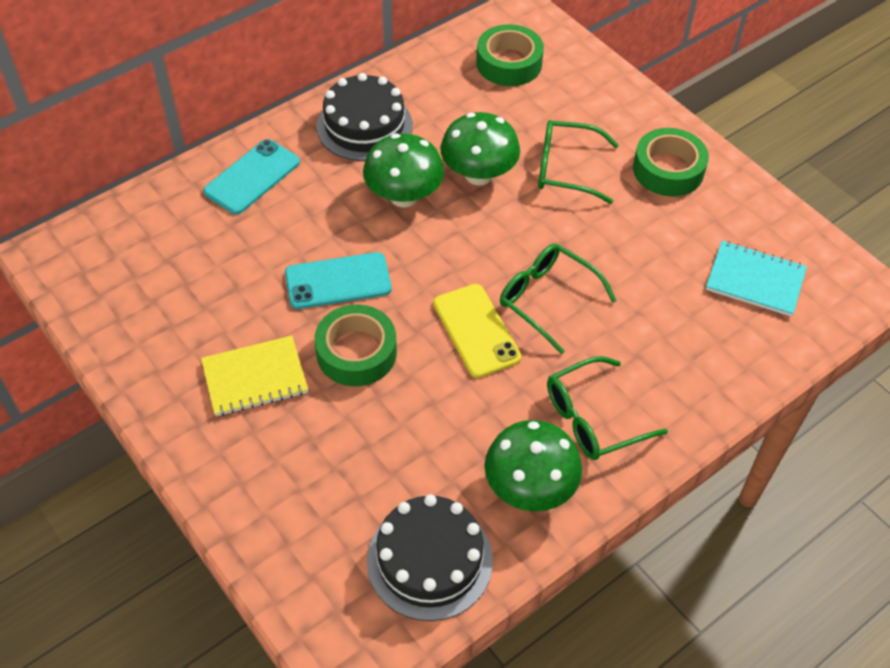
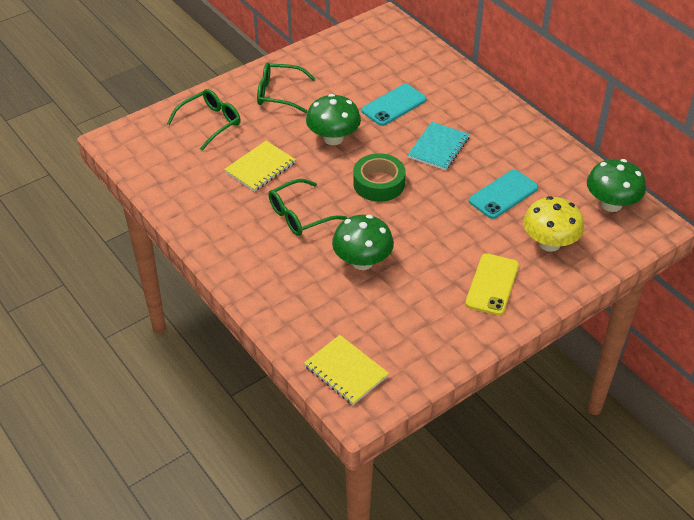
black cake: 2 -> 0
green tape: 3 -> 1
yellow mushroom: 0 -> 1
yellow notebook: 1 -> 2

